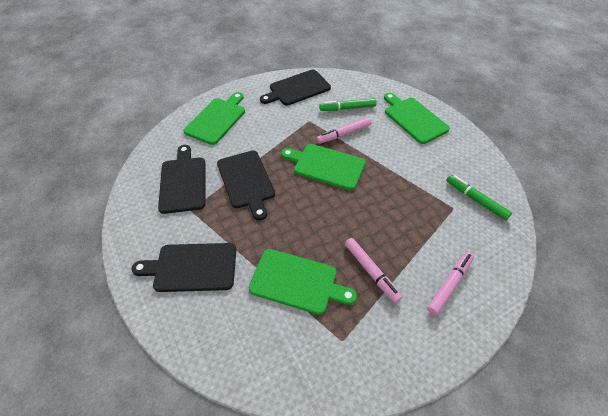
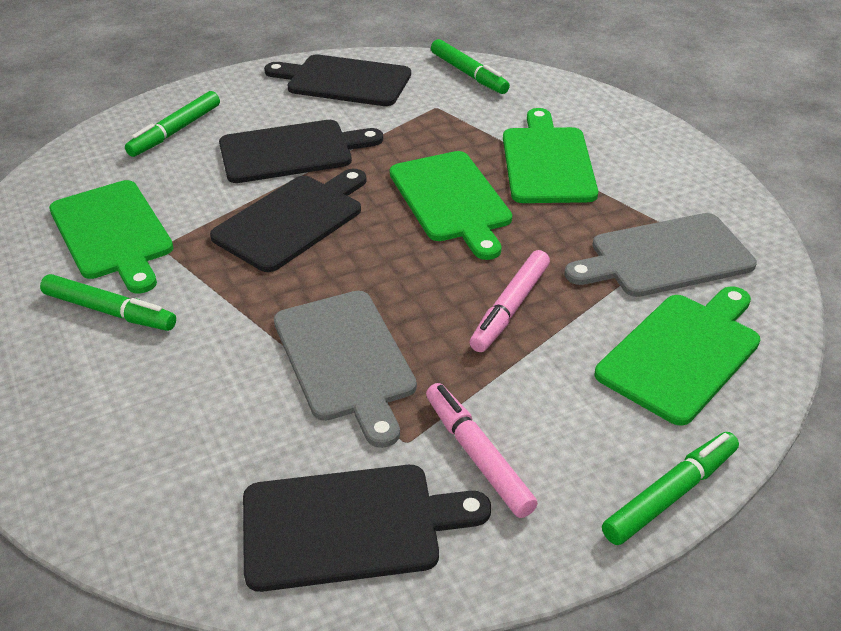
green marker: 2 -> 4
grey cutting board: 0 -> 2
pink marker: 3 -> 2

